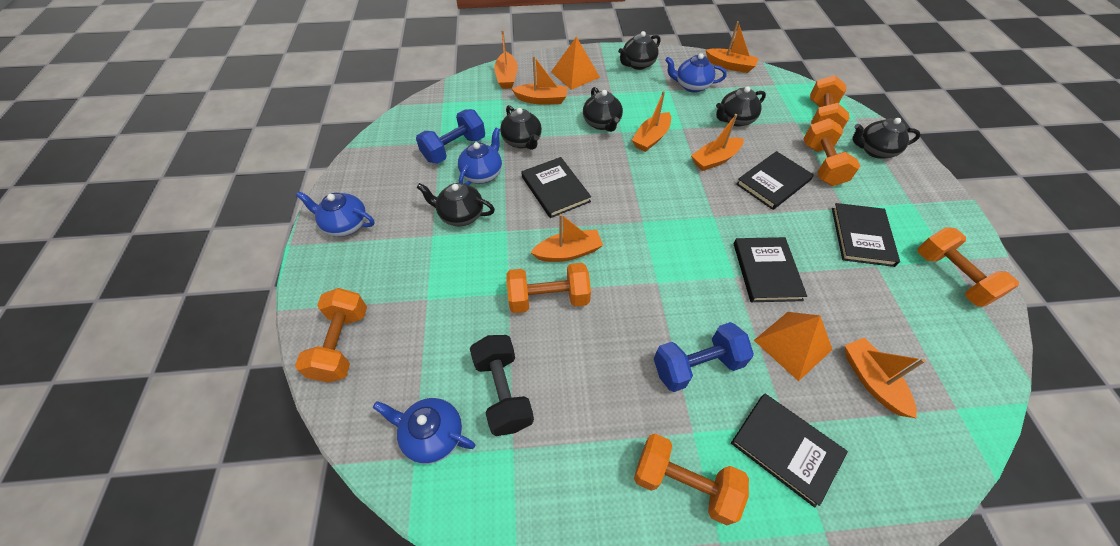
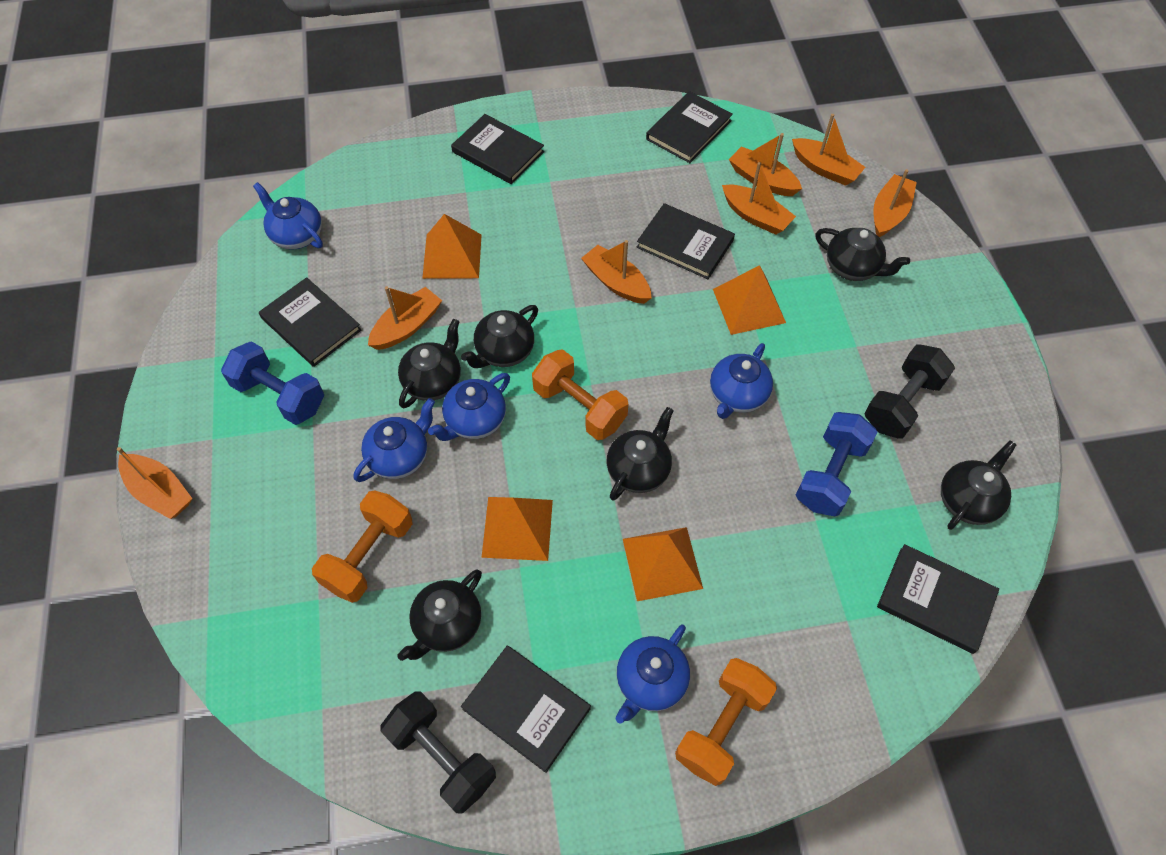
black book: 5 -> 6
black dumbbell: 1 -> 2
blue teapot: 4 -> 5
orange dumbbell: 6 -> 3
orange pyramid: 2 -> 4

